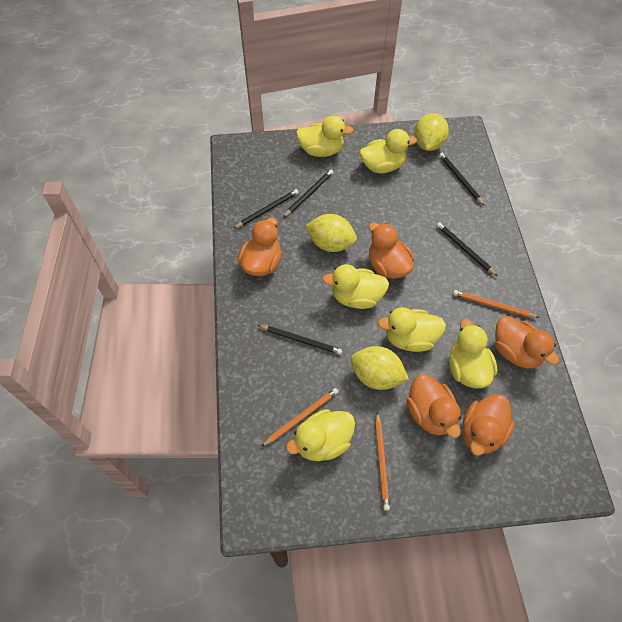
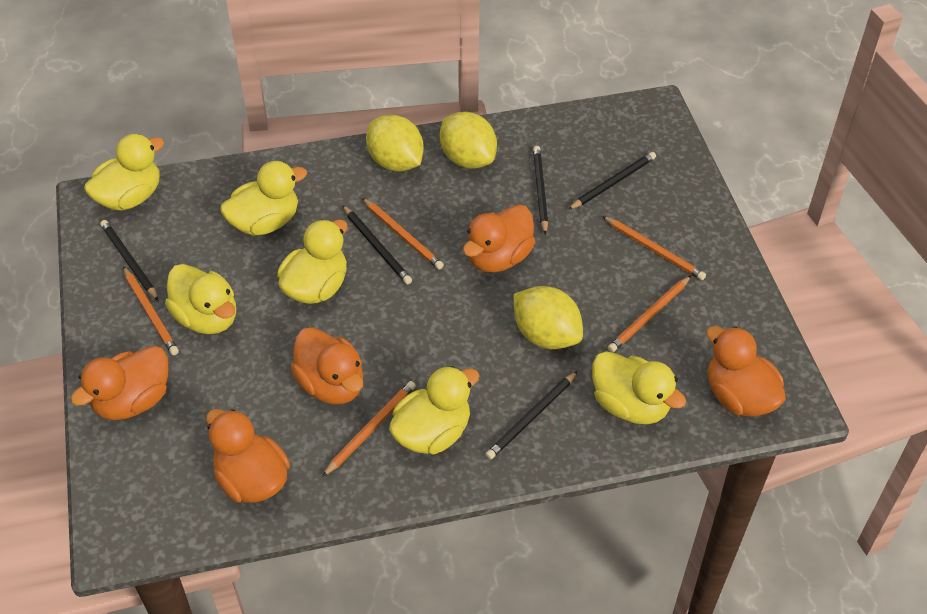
orange pencil: 3 -> 5

